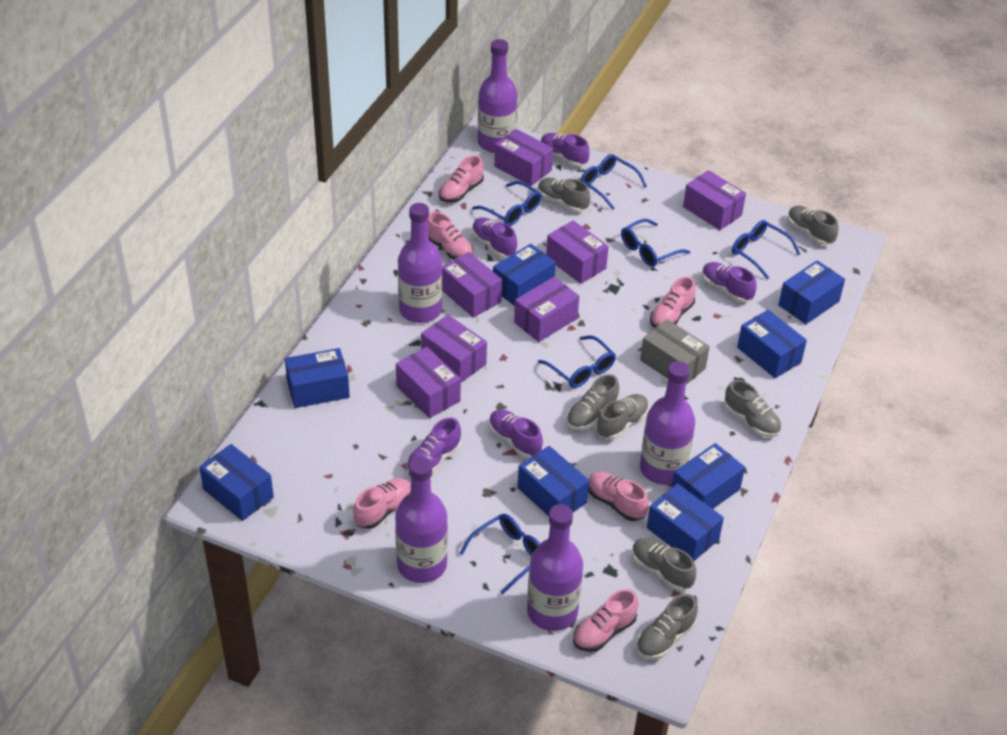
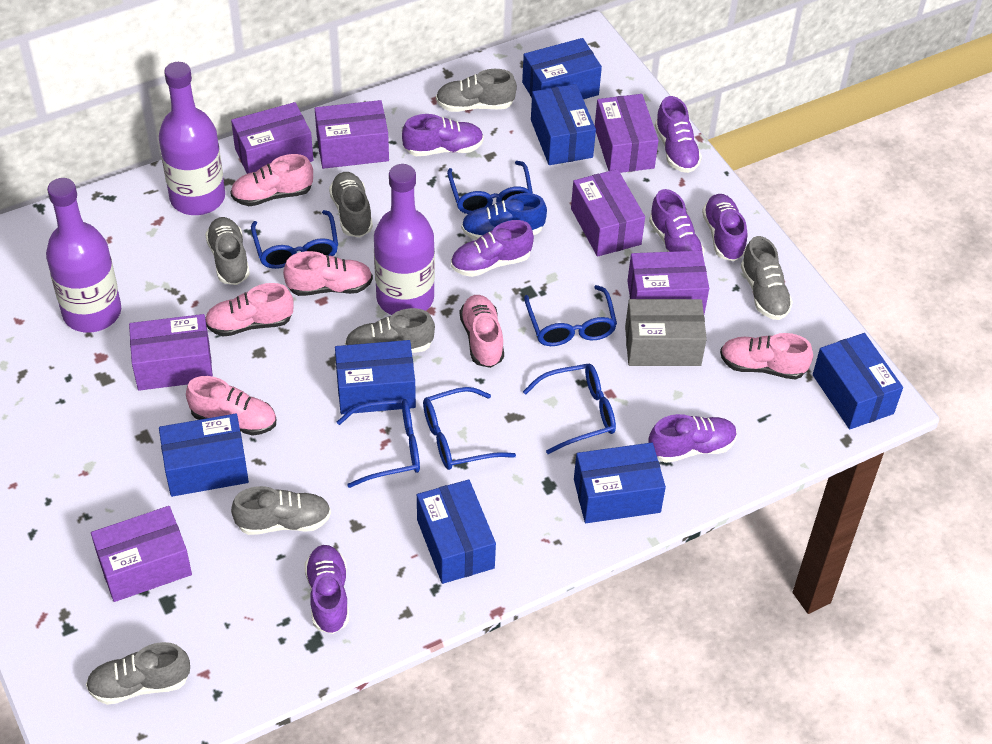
blue box: 8 -> 7
blue shoe: 0 -> 1
purple bottle: 5 -> 3
purple shoe: 5 -> 7

